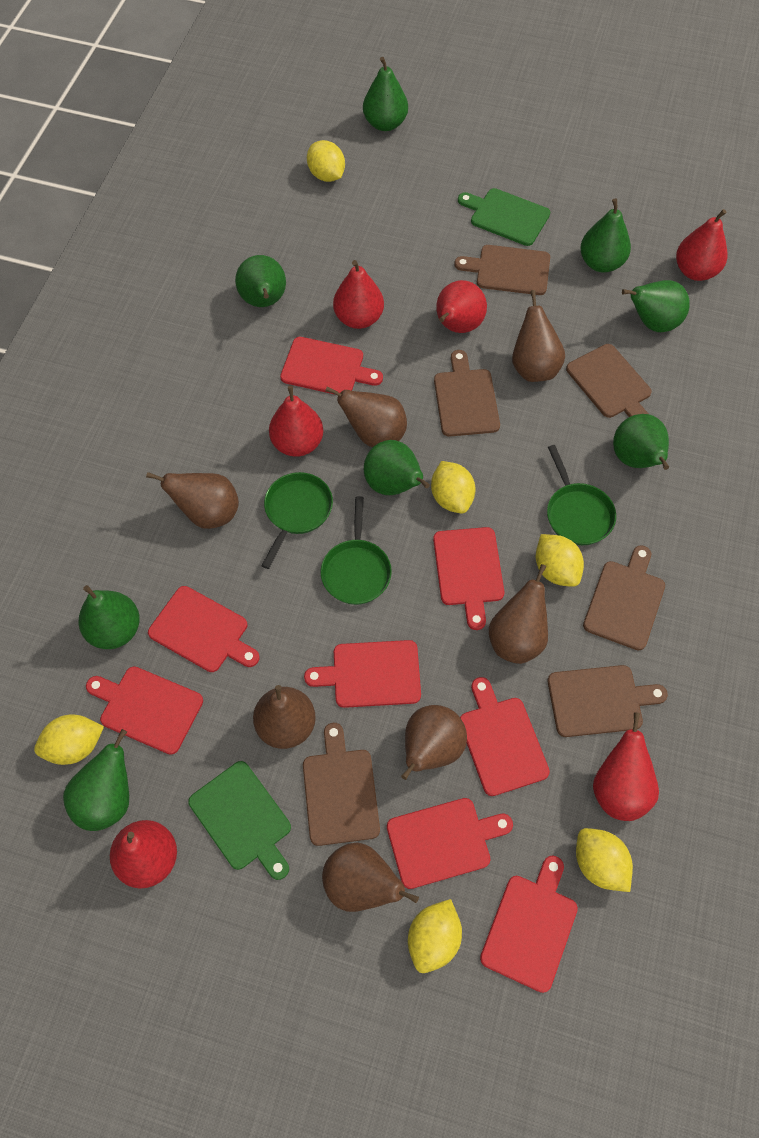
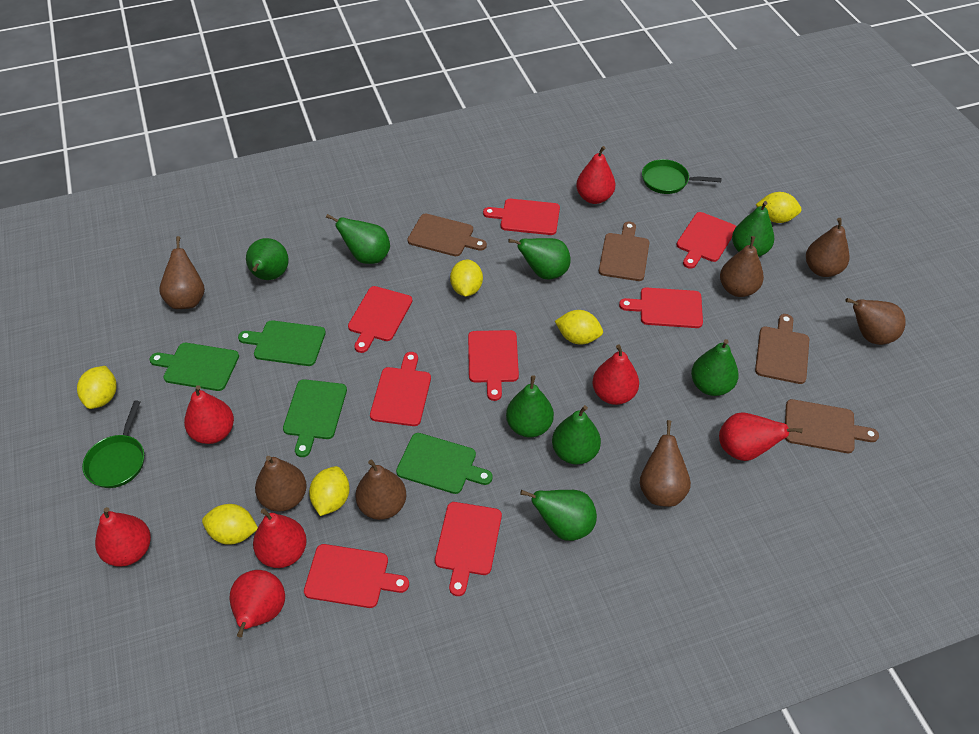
brown cutting board: 6 -> 4
green cutting board: 2 -> 4
green pan: 3 -> 2
red pear: 6 -> 7

